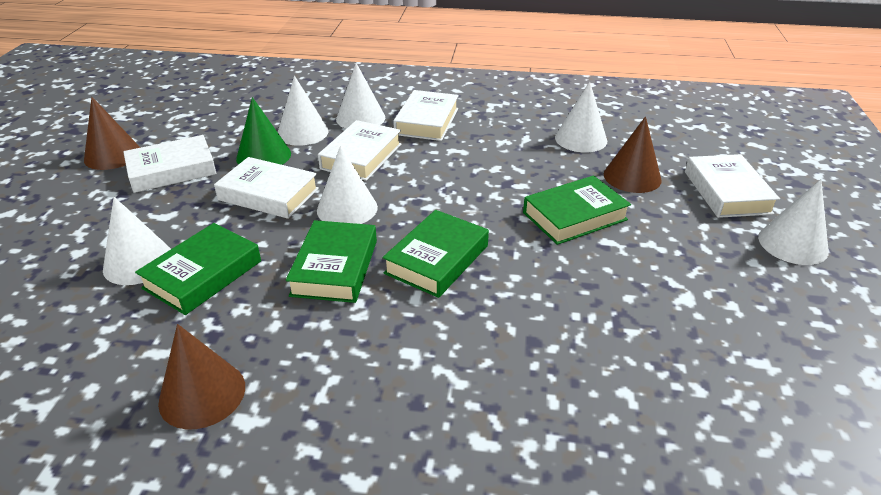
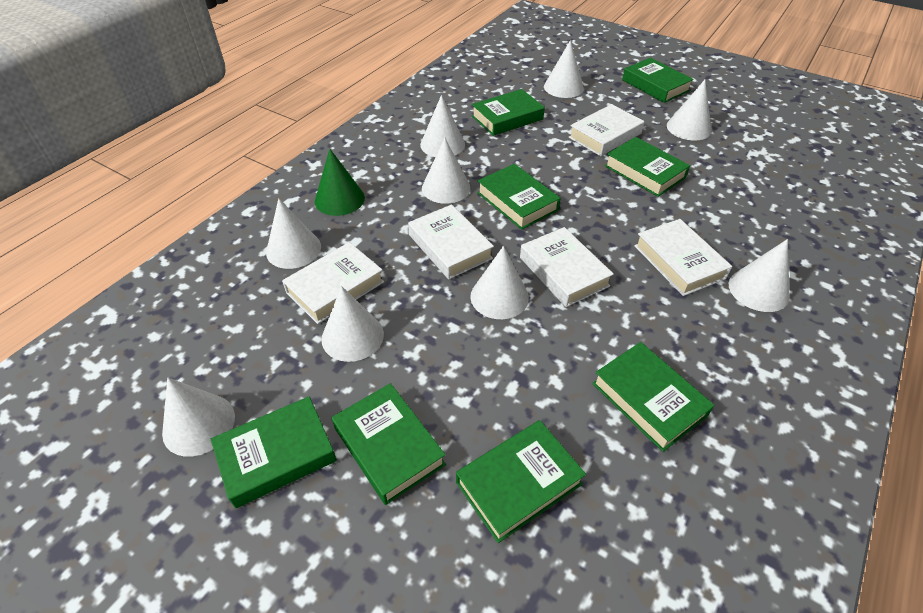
brown cone: 3 -> 0
green book: 4 -> 8
white cone: 6 -> 9

